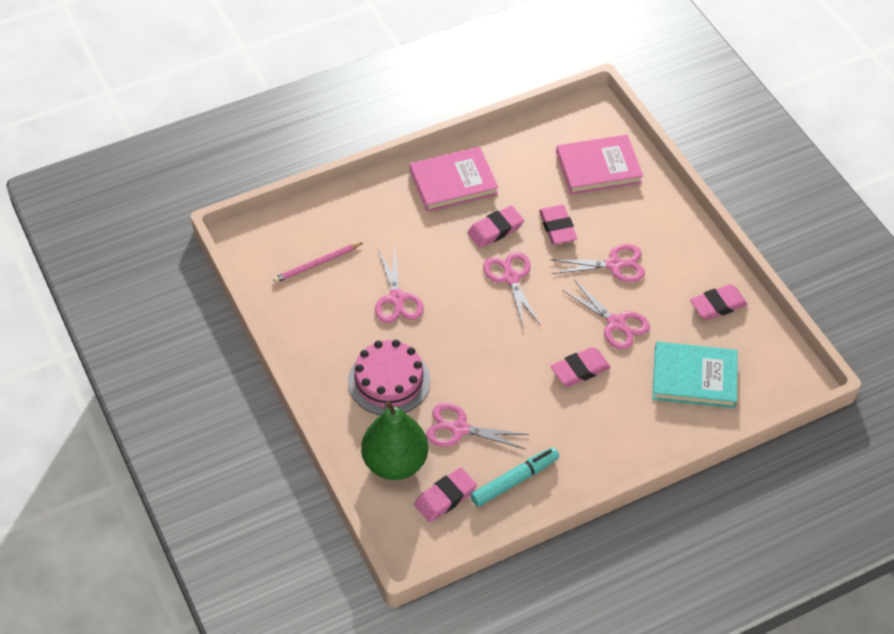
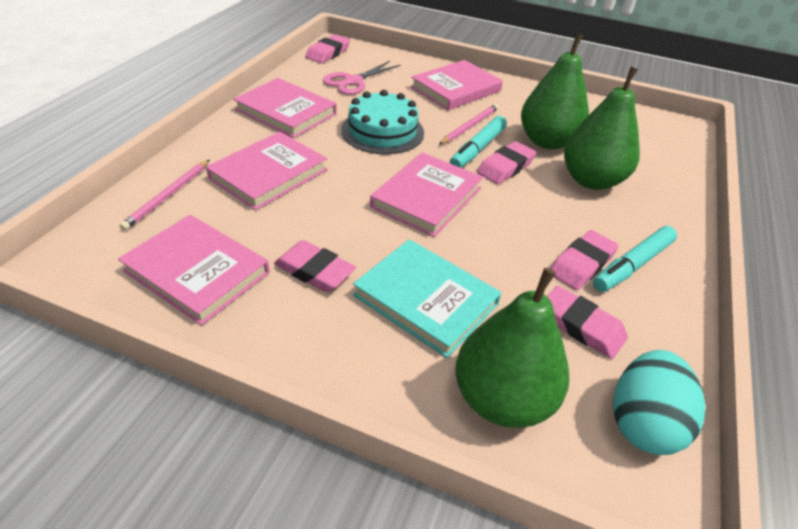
green pear: 1 -> 3
pink book: 2 -> 5
pink cake: 1 -> 0
pink pencil: 1 -> 2
pink scissors: 5 -> 1
turquoise cake: 0 -> 1
turquoise egg: 0 -> 1
turquoise marker: 1 -> 2

